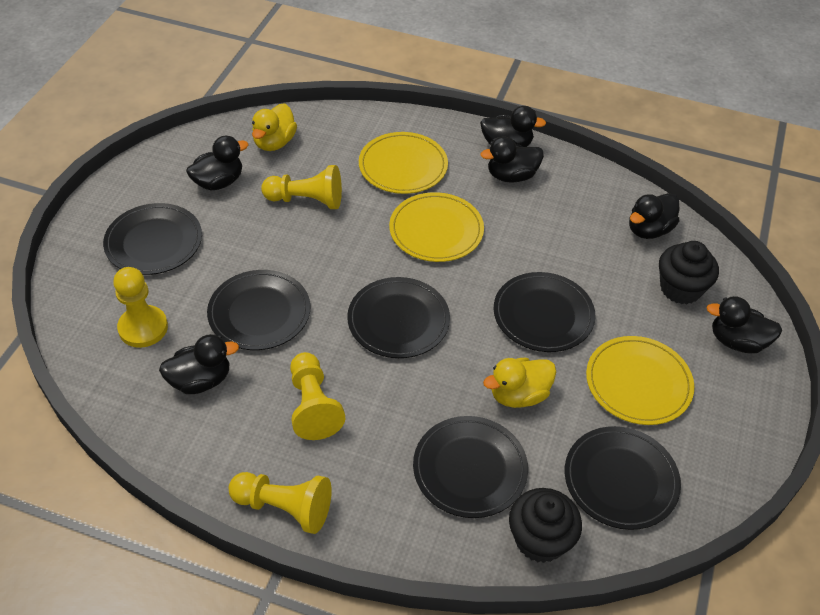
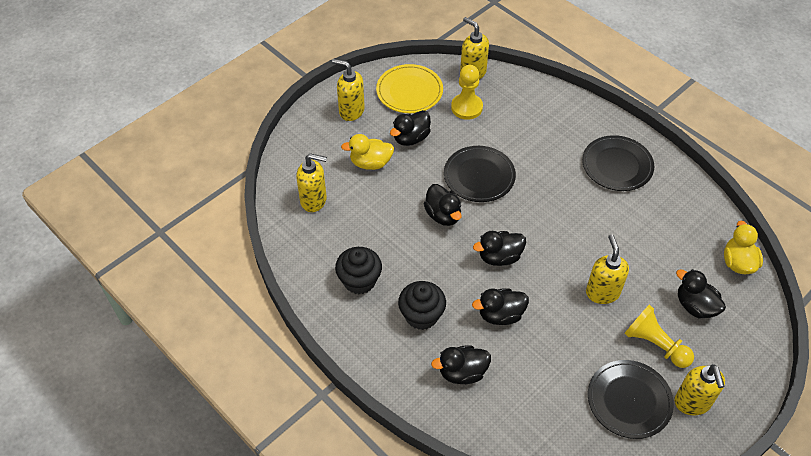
black plate: 6 -> 3
yellow pawn: 4 -> 2
yellow plate: 3 -> 1
yellow soap dispenser: 0 -> 5

